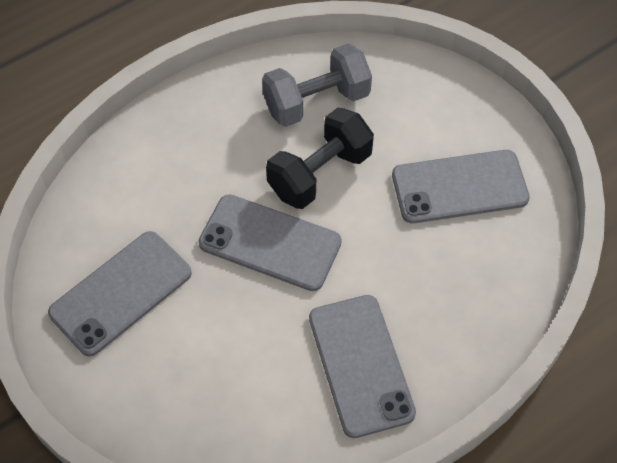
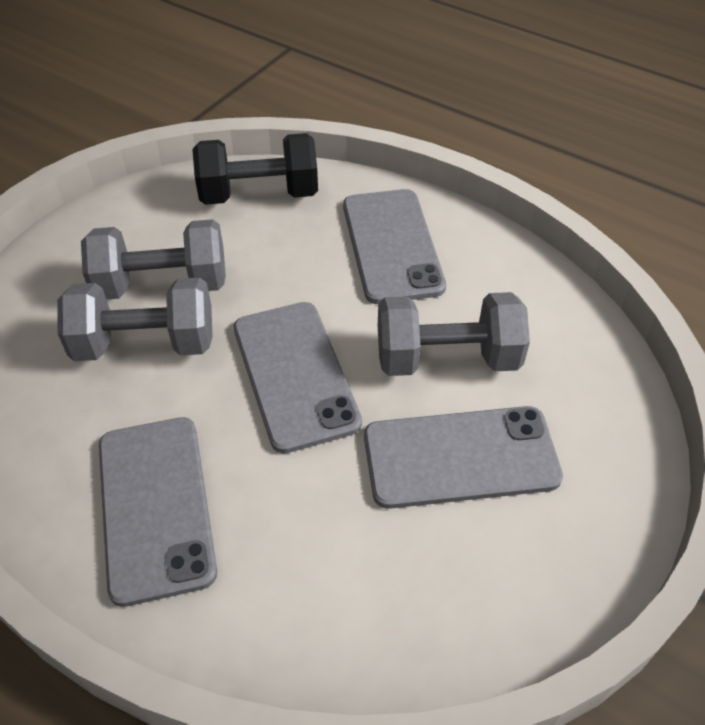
grey dumbbell: 1 -> 3

